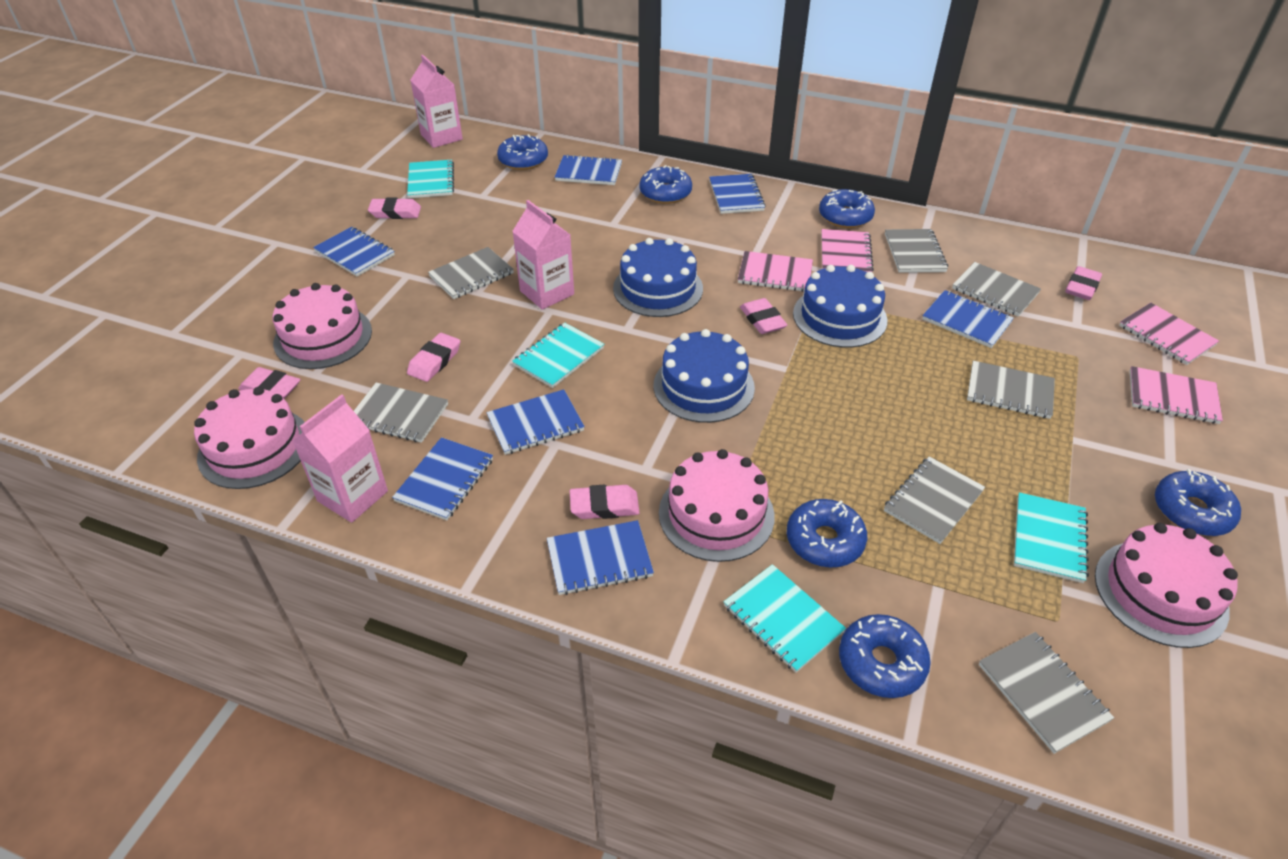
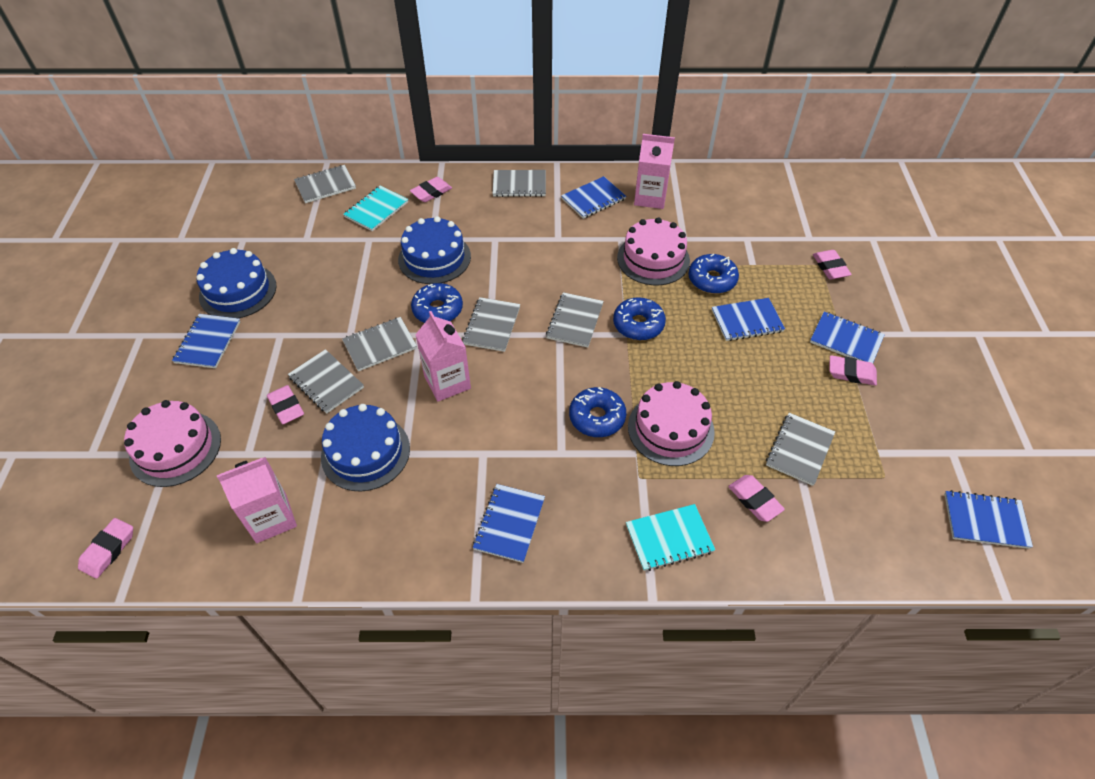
blue donut: 6 -> 4
blue notebook: 7 -> 6
pink cake: 4 -> 3
pink notebook: 4 -> 0
turquoise notebook: 4 -> 2

